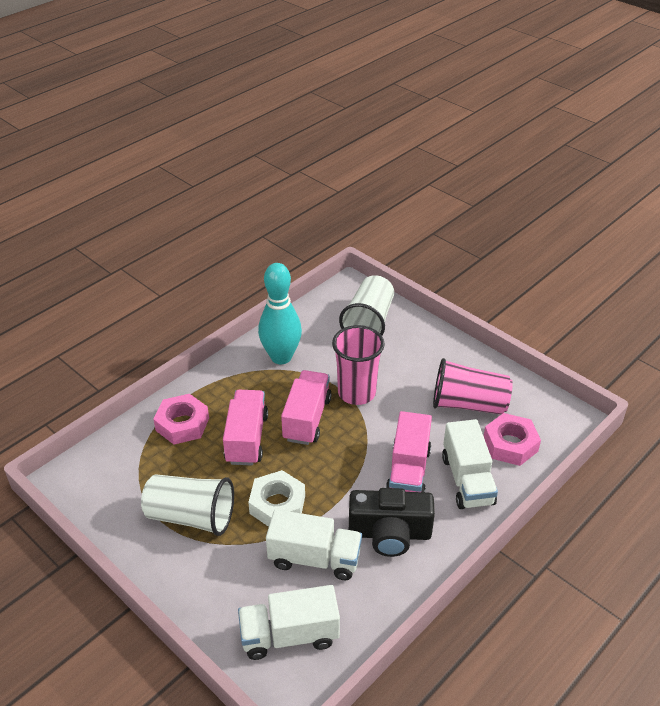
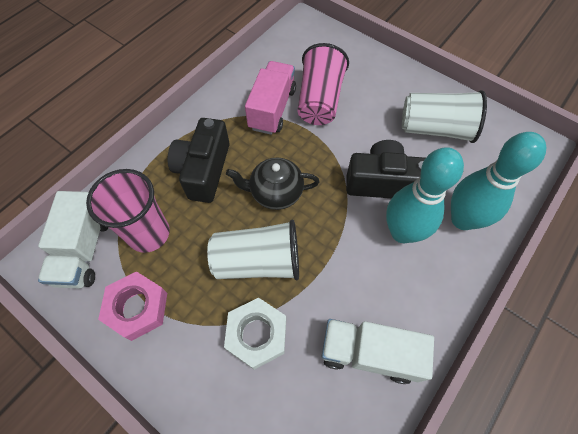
black camera: 1 -> 2
black teapot: 0 -> 1
pink nut: 2 -> 1
pink truck: 3 -> 1
turquoise bowling pin: 1 -> 2
white truck: 3 -> 2

